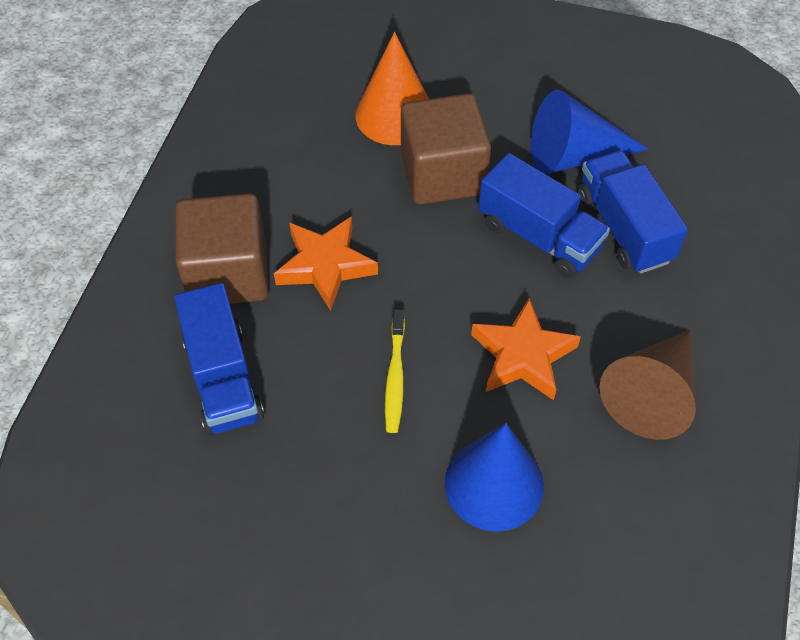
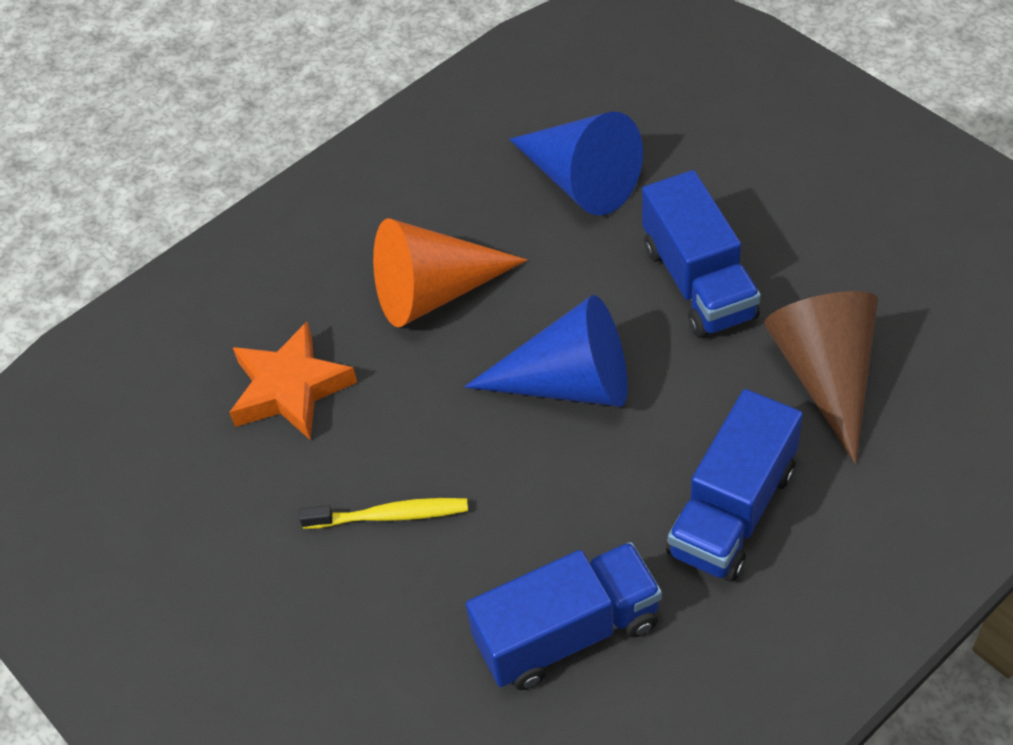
brown cube: 2 -> 0
orange star: 2 -> 1

